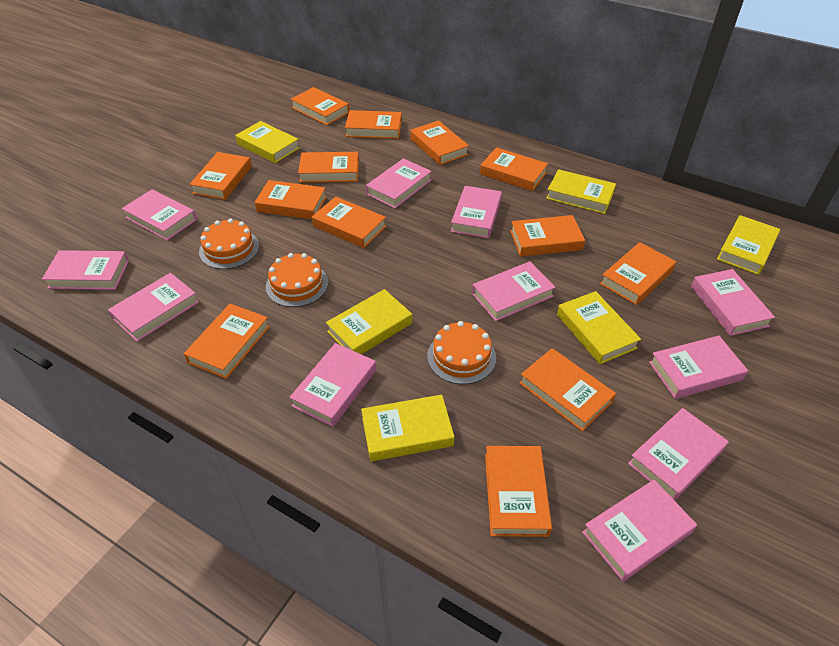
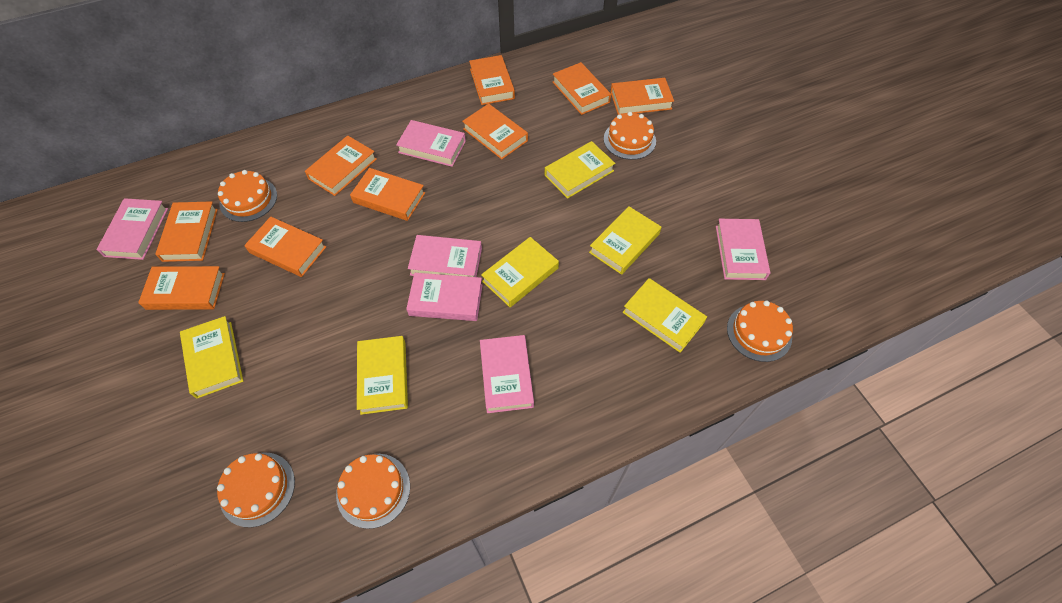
orange book: 13 -> 9
orange cake: 3 -> 5
pink book: 11 -> 6

